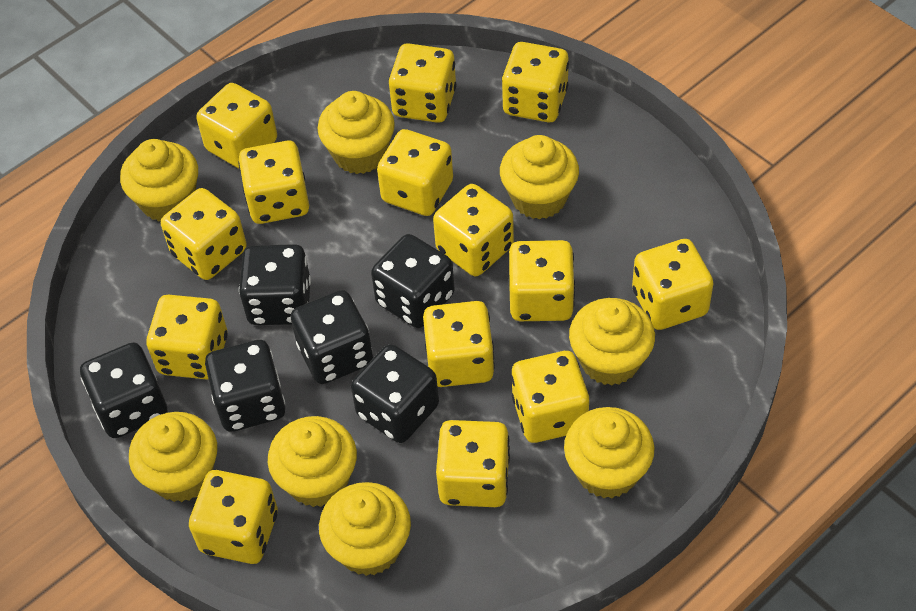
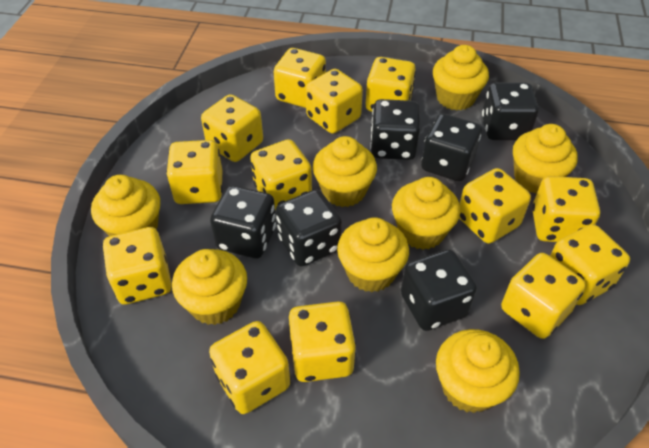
yellow dice: 14 -> 13

